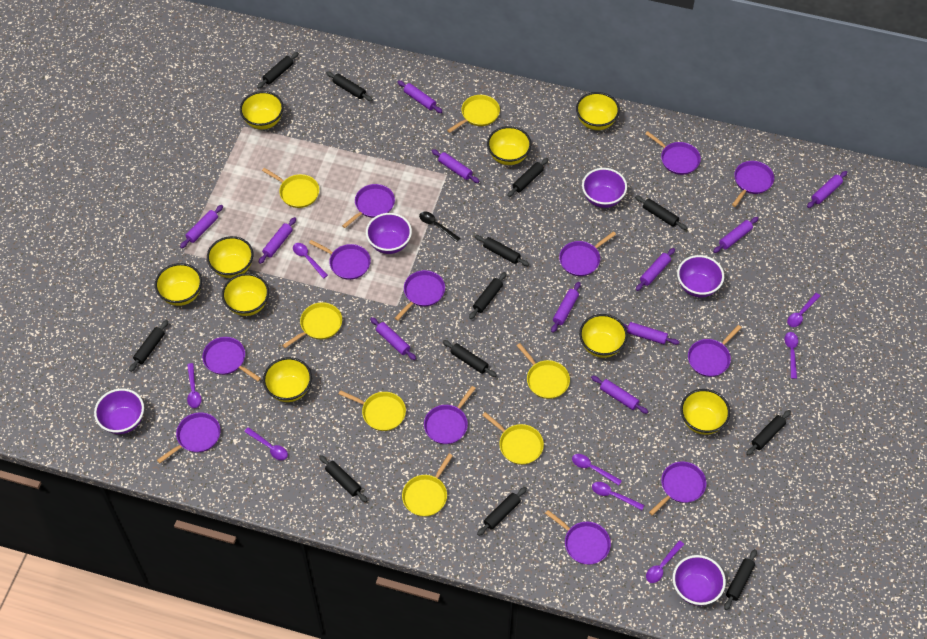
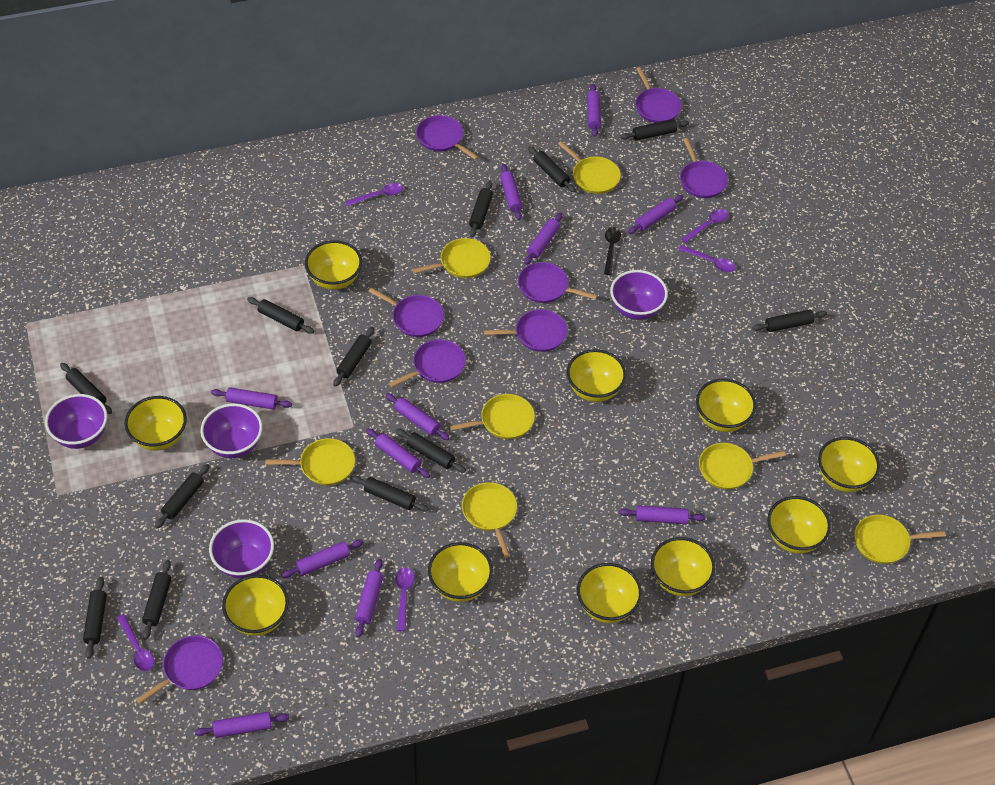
purple bowl: 5 -> 4
purple pan: 12 -> 8
purple spoon: 8 -> 5
yellow bowl: 9 -> 10

